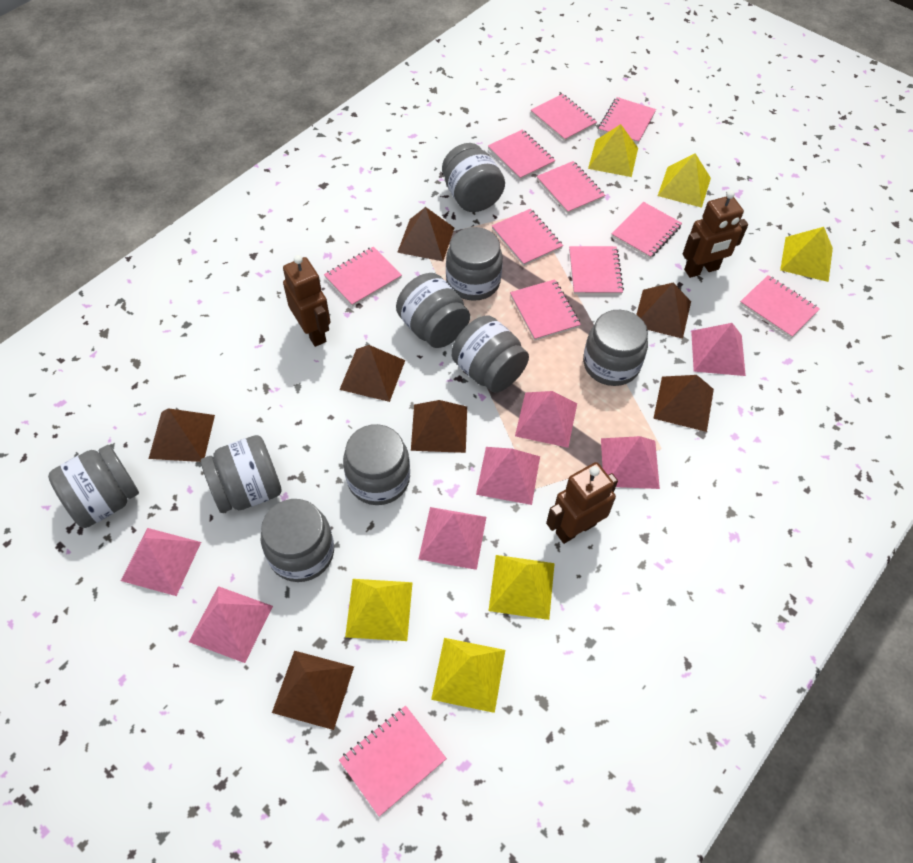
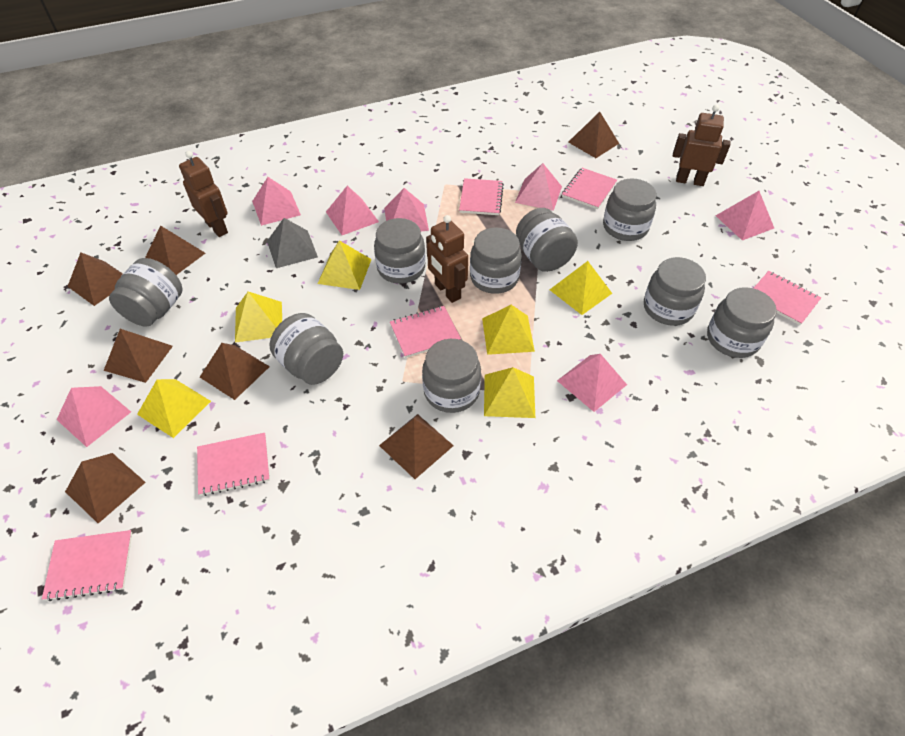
grey pyramid: 0 -> 1
pink notebook: 11 -> 6

